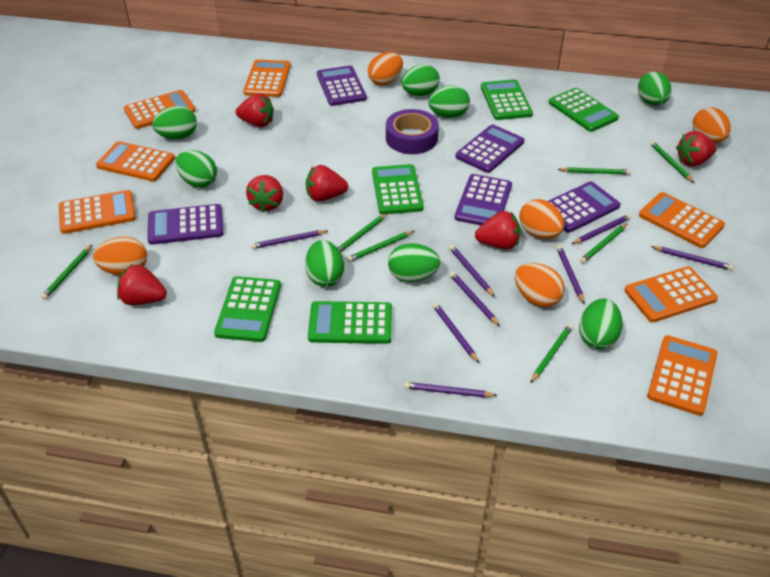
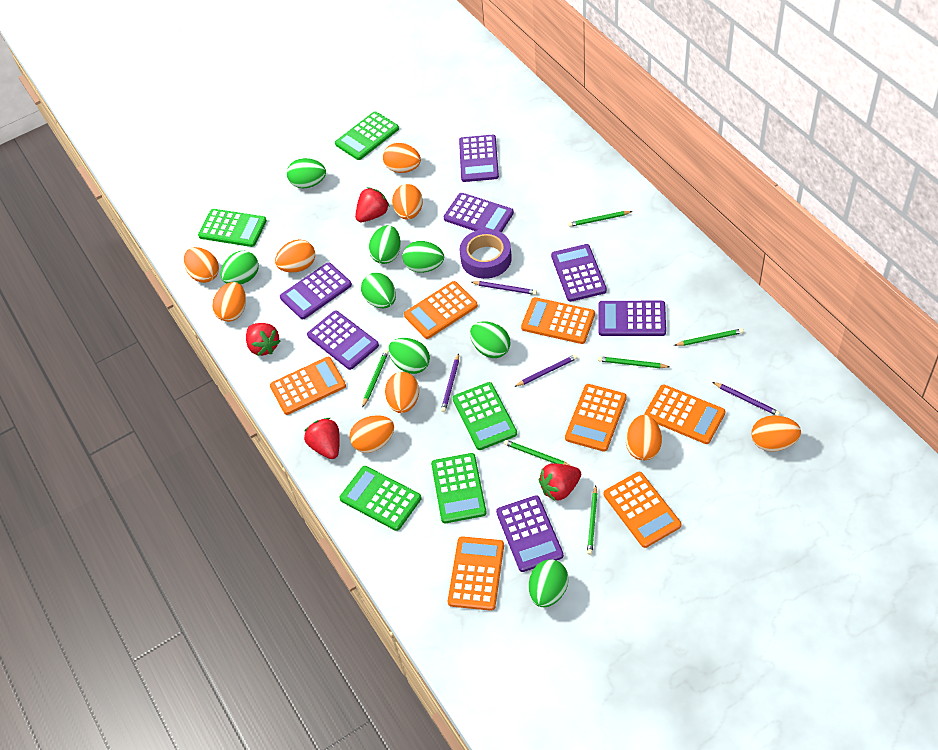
green pencil: 7 -> 6
orange egg: 5 -> 9
purple calculator: 5 -> 7
purple pencil: 8 -> 4
red strawberry: 6 -> 4

